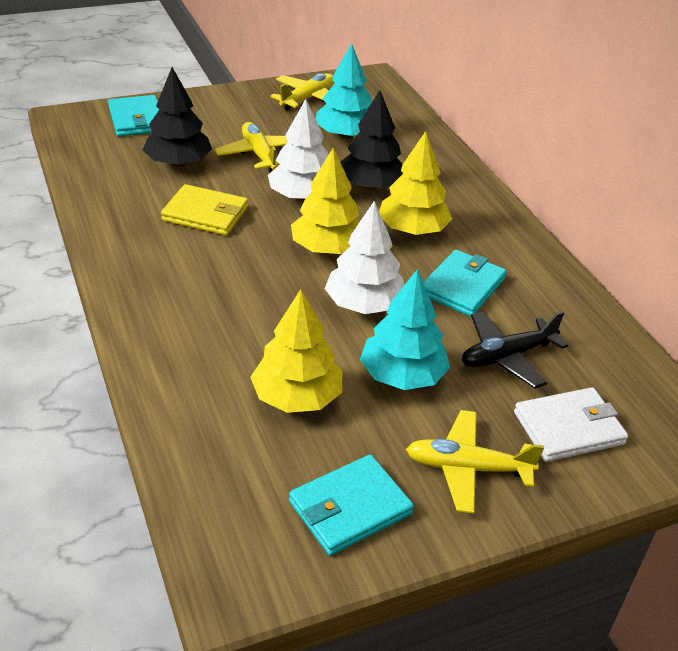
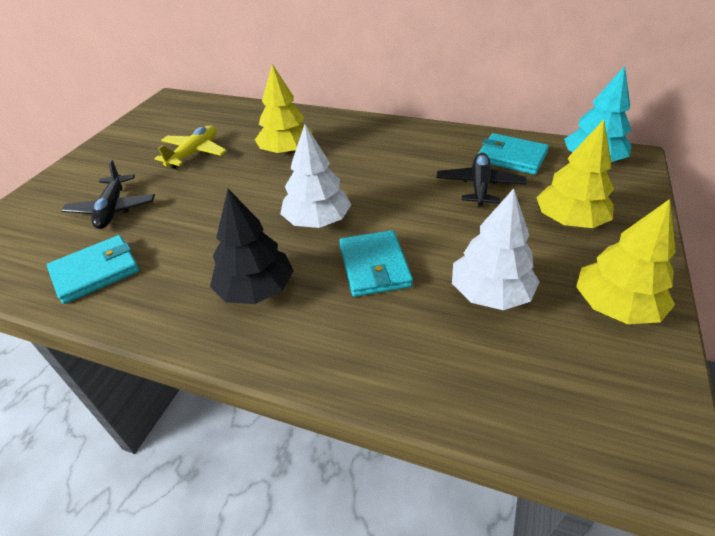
black plane: 1 -> 2
black tree: 2 -> 1
turquoise tree: 2 -> 1
white wallet: 1 -> 0
yellow plane: 3 -> 1
yellow wallet: 1 -> 0

